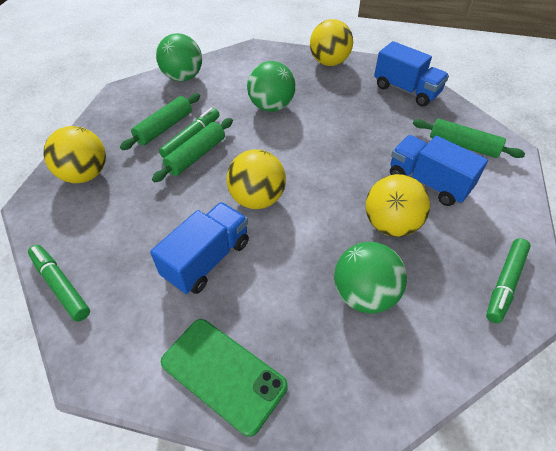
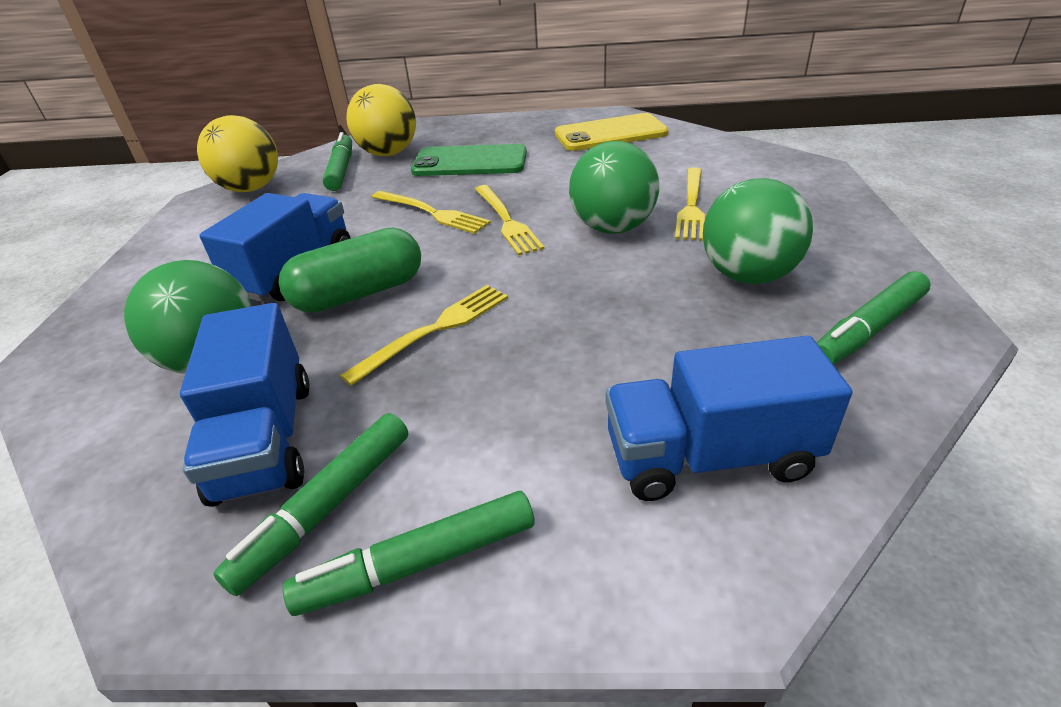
green capsule: 0 -> 1
green marker: 3 -> 4
green rolling pin: 3 -> 0
yellow ball: 4 -> 2
yellow fork: 0 -> 4
yellow phone: 0 -> 1

